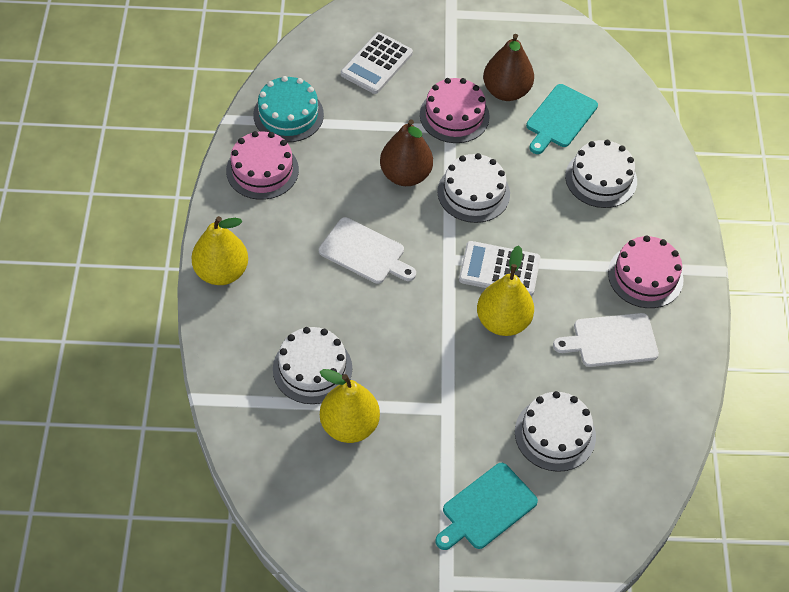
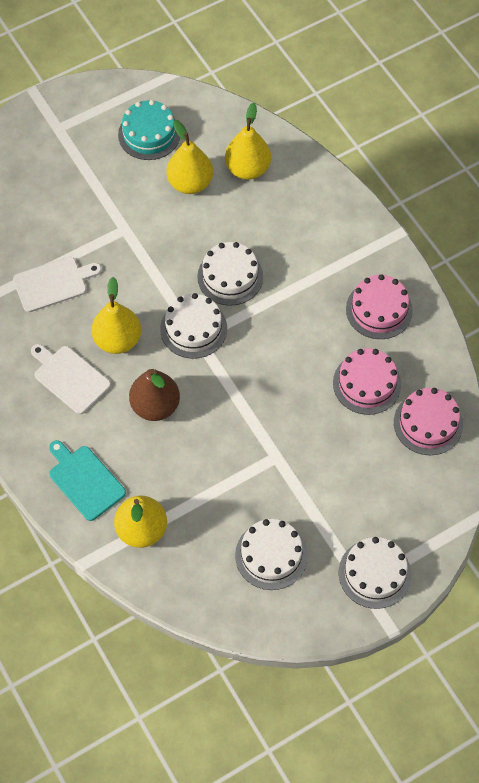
brown pear: 2 -> 1
turquoise cutting board: 2 -> 1
white calculator: 2 -> 0
yellow pear: 3 -> 4

